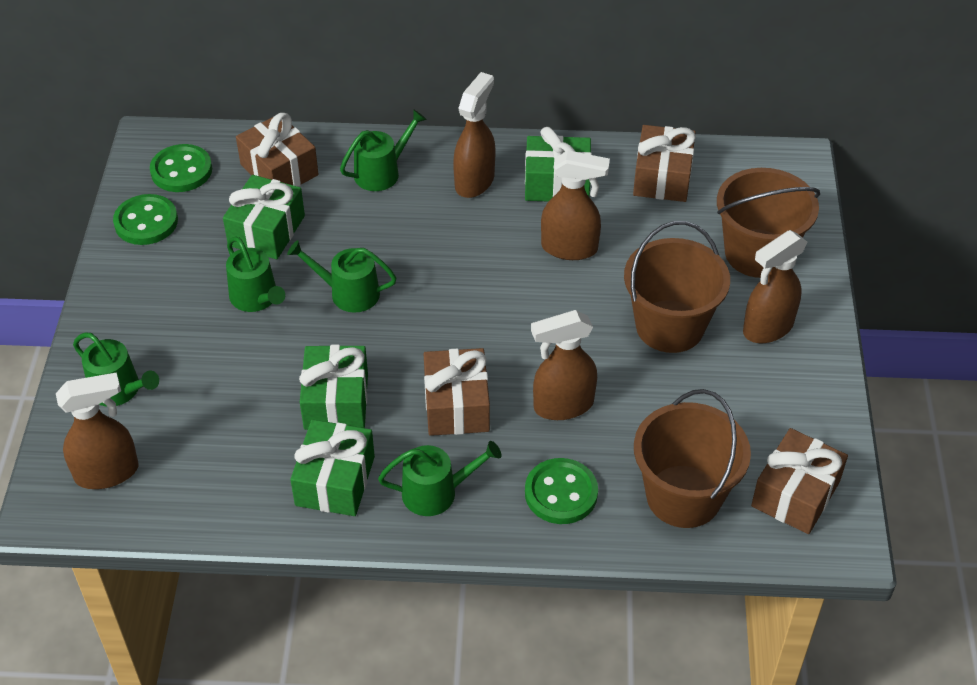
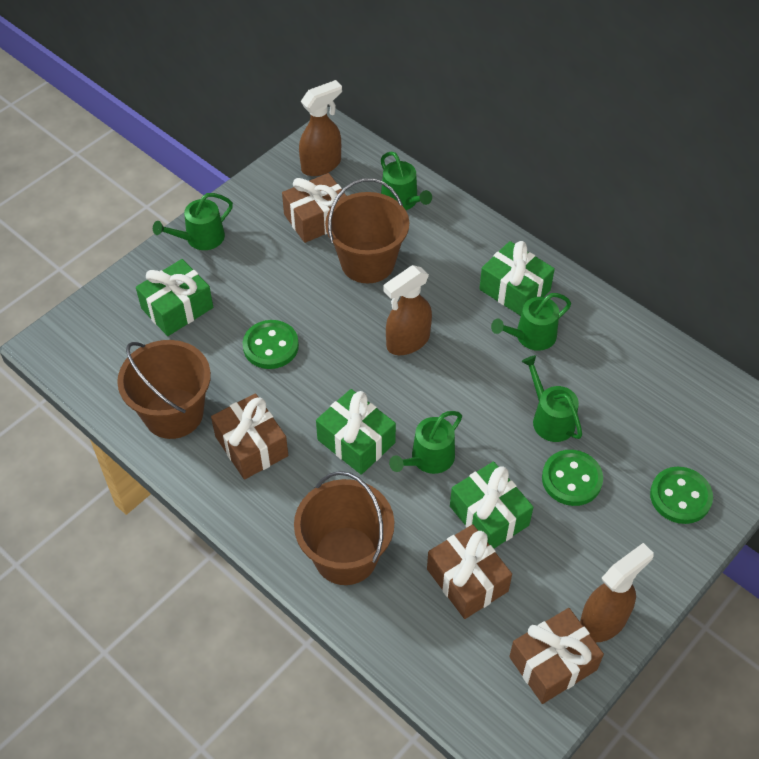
brown spray bottle: 5 -> 3

